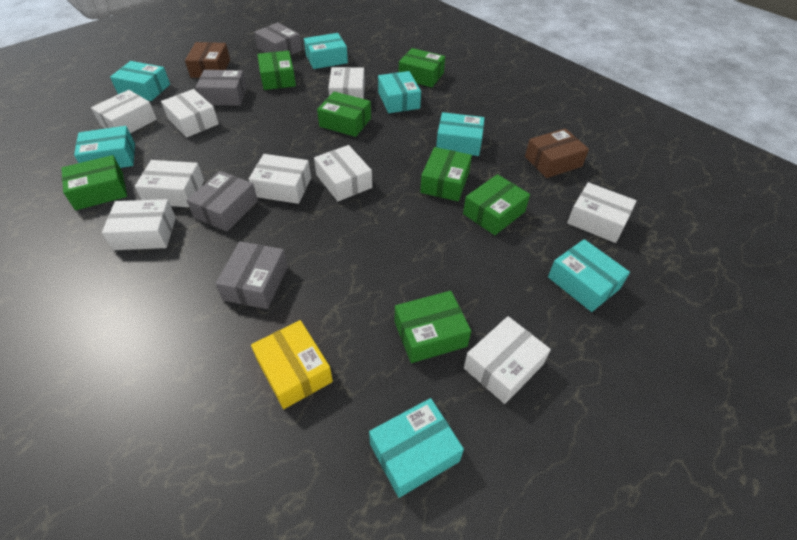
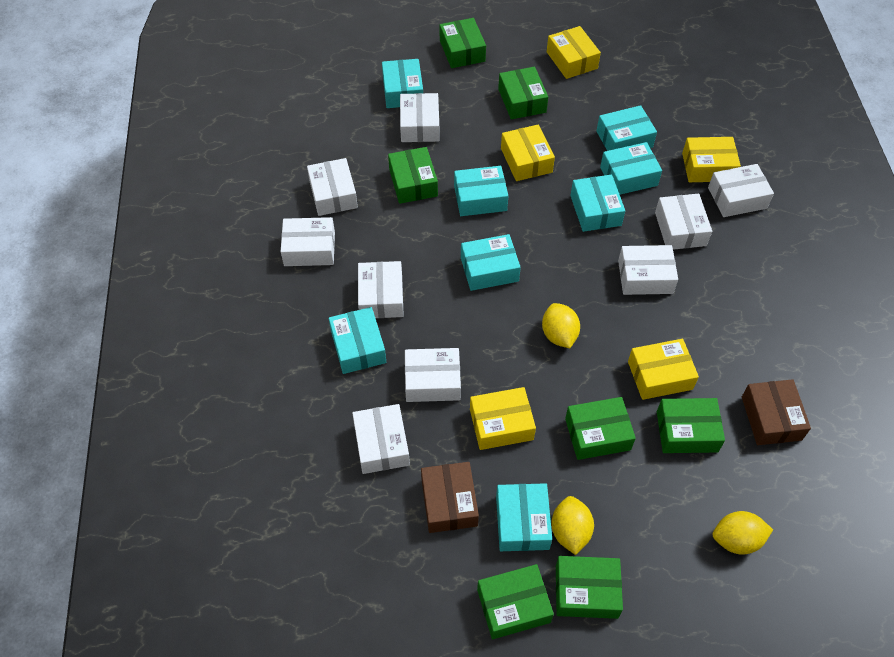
grey box: 4 -> 0
turquoise box: 7 -> 8
yellow box: 1 -> 5
yellow lemon: 0 -> 3

